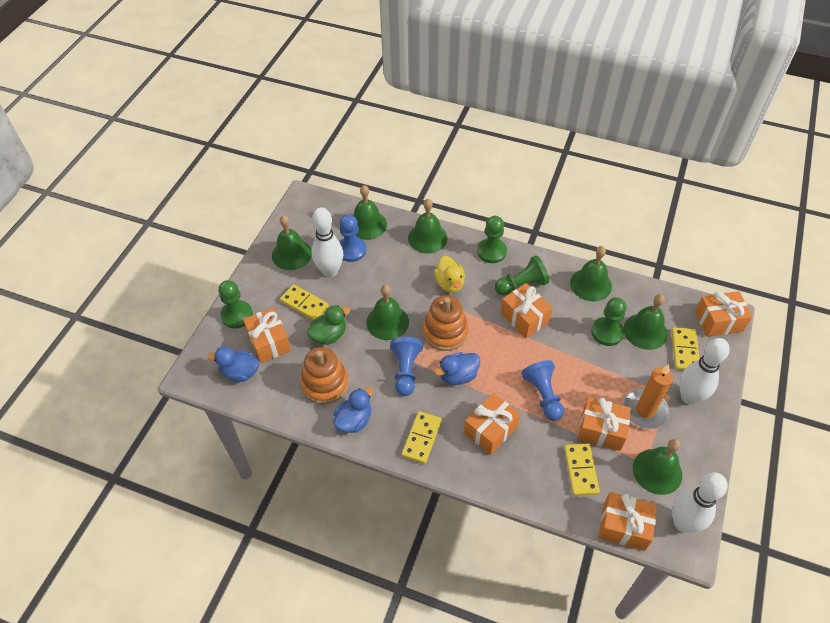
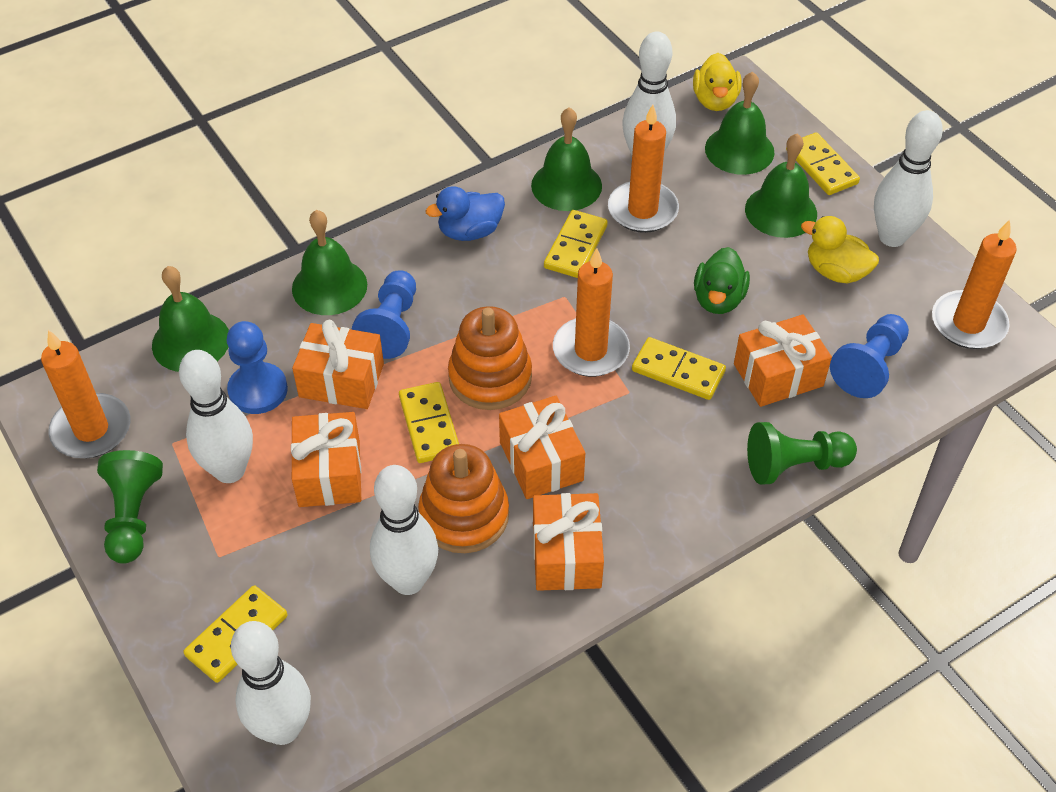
blue duck: 3 -> 1
green bell: 7 -> 5
green pawn: 4 -> 2
orange candle: 1 -> 4
orange gift: 6 -> 5
white bowling pin: 3 -> 5
yellow domino: 4 -> 5
yellow duck: 1 -> 2

